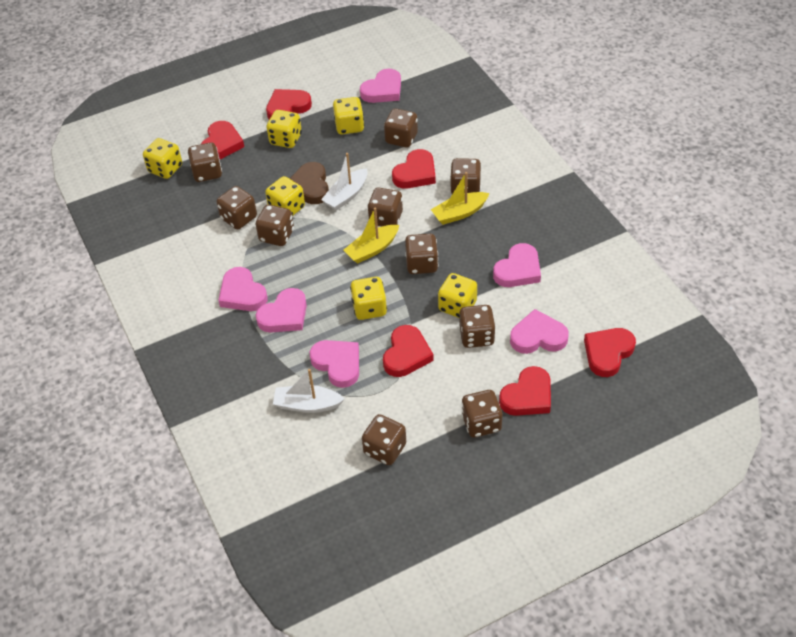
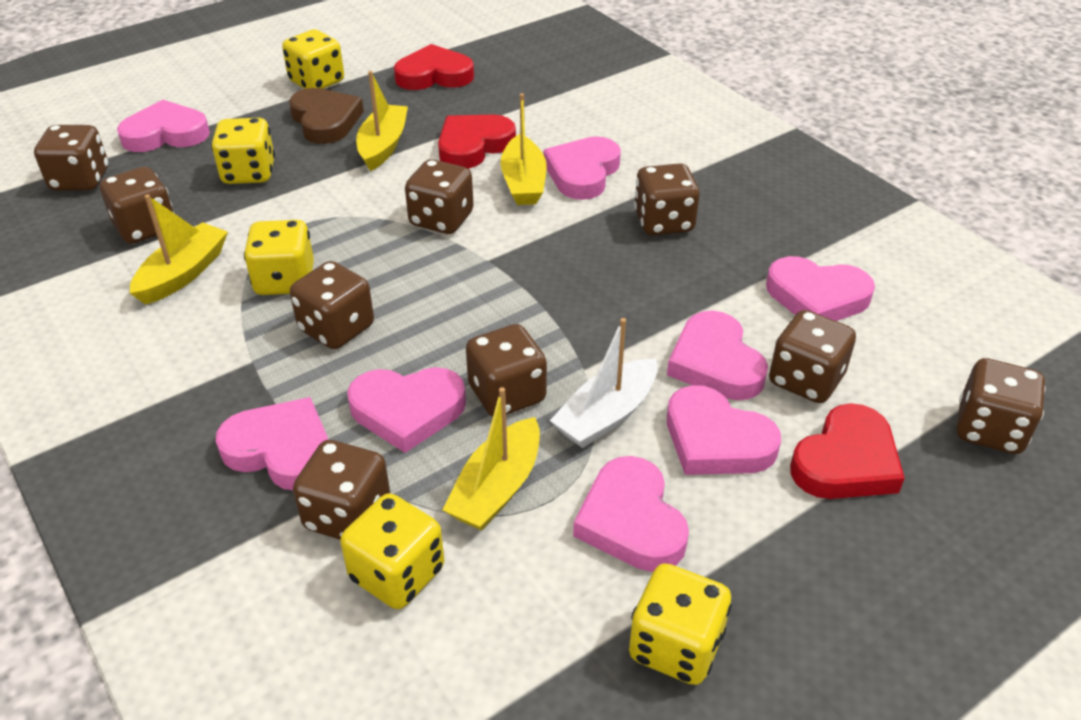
brown dice: 10 -> 9
pink heart: 6 -> 8
red heart: 6 -> 3
white boat: 2 -> 1
yellow boat: 2 -> 4
yellow dice: 6 -> 5

